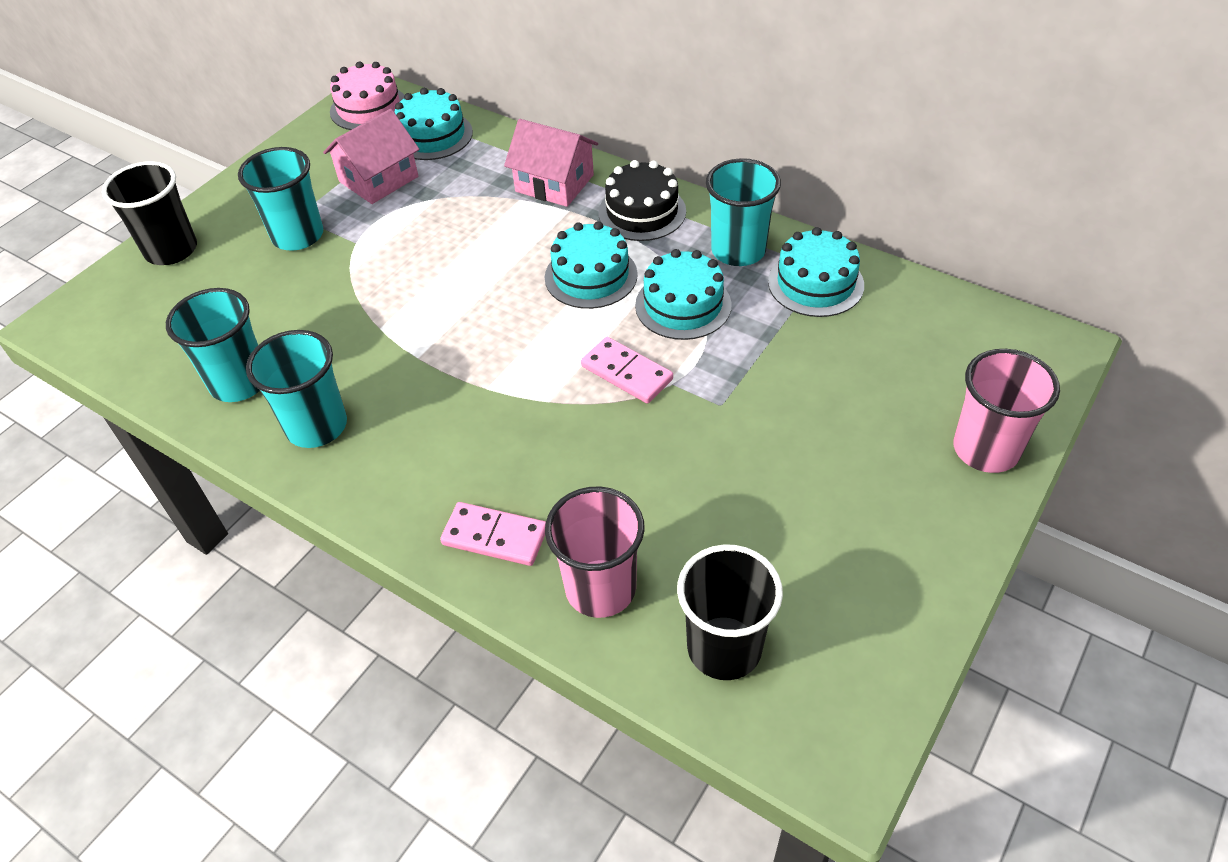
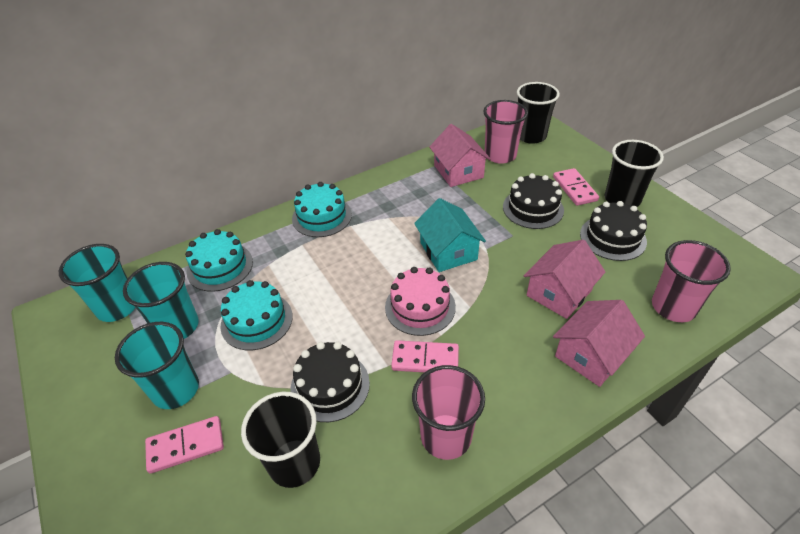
black cake: 1 -> 3
black cup: 2 -> 3
pink cup: 2 -> 3
pink domino: 2 -> 3
pink house: 2 -> 3
turquoise cake: 4 -> 3
turquoise cup: 4 -> 3
turquoise house: 0 -> 1

